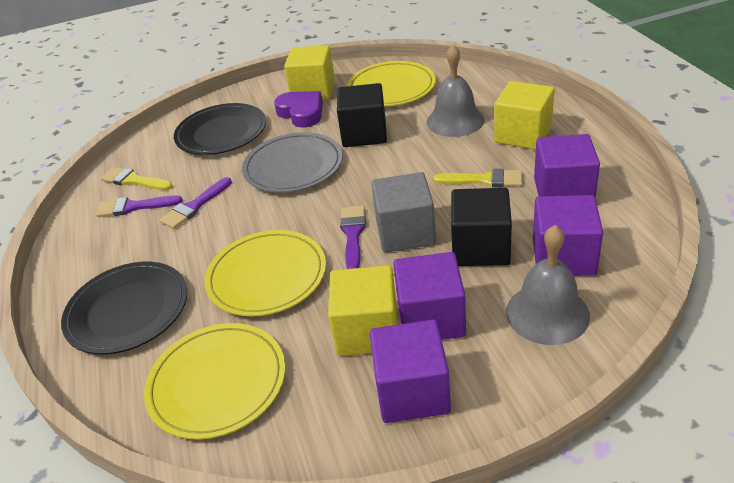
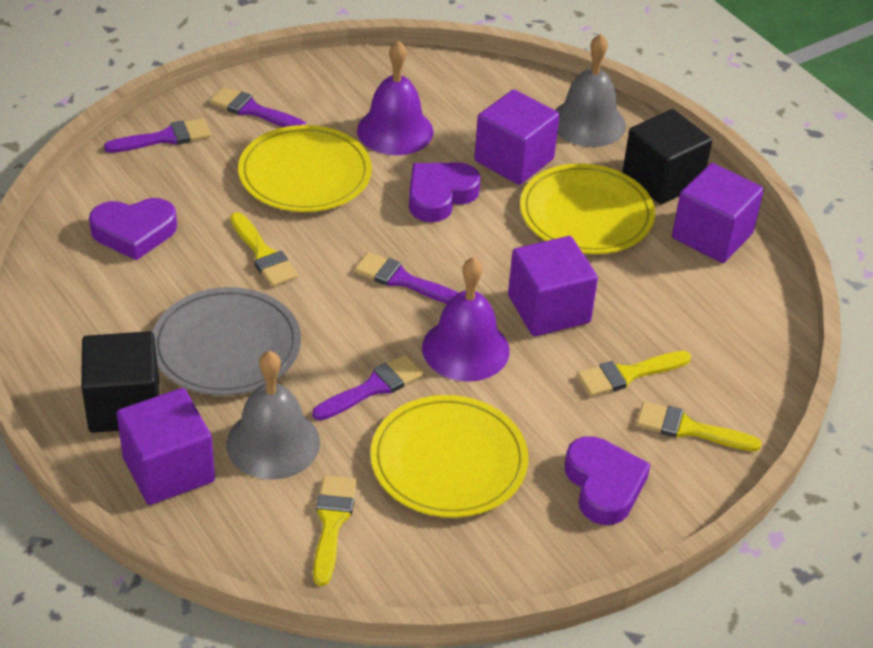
black plate: 2 -> 0
grey cube: 1 -> 0
purple bell: 0 -> 2
purple brush: 3 -> 4
purple heart: 1 -> 3
yellow brush: 2 -> 4
yellow cube: 3 -> 0

